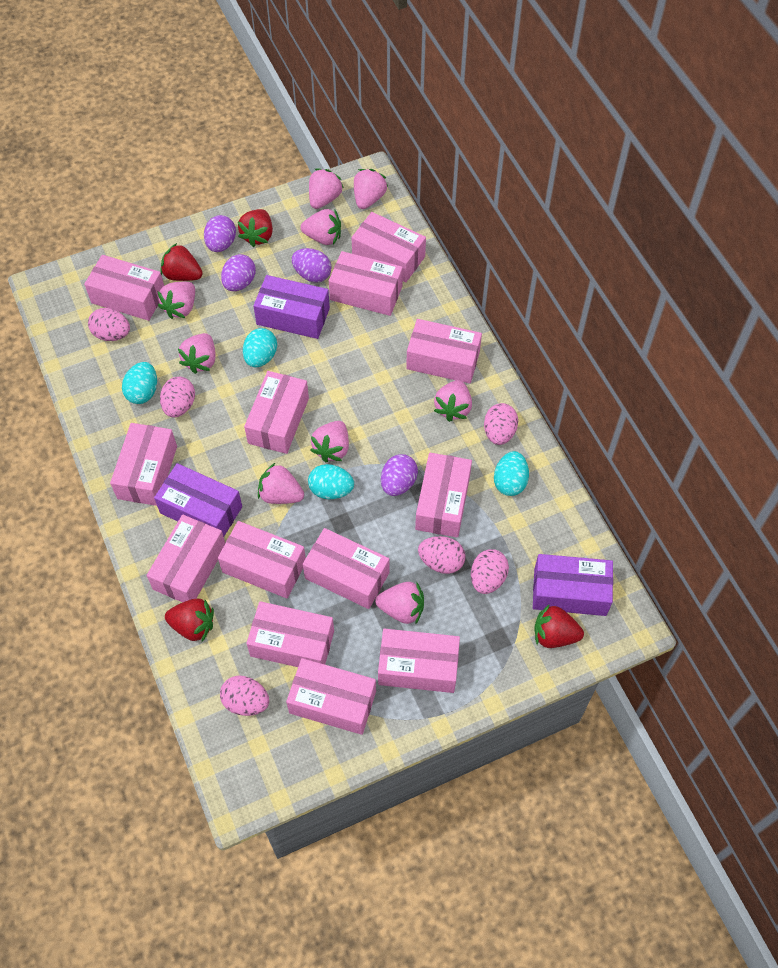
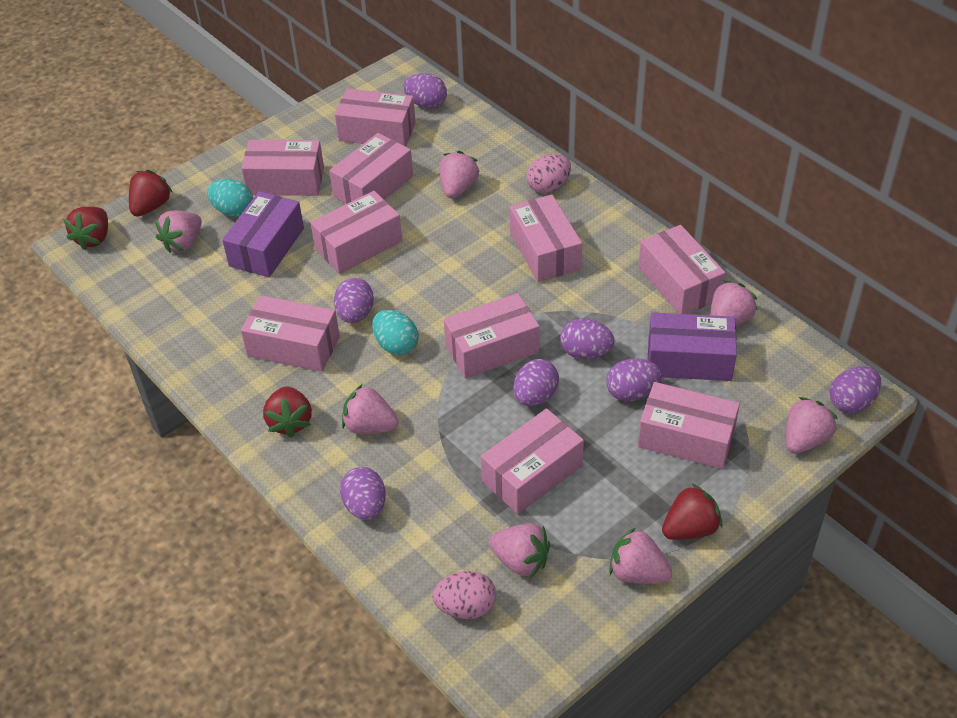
pink box: 13 -> 10
pink egg: 6 -> 2
pink strawberry: 9 -> 7
purple box: 3 -> 2
purple egg: 4 -> 7
turquoise egg: 4 -> 2

